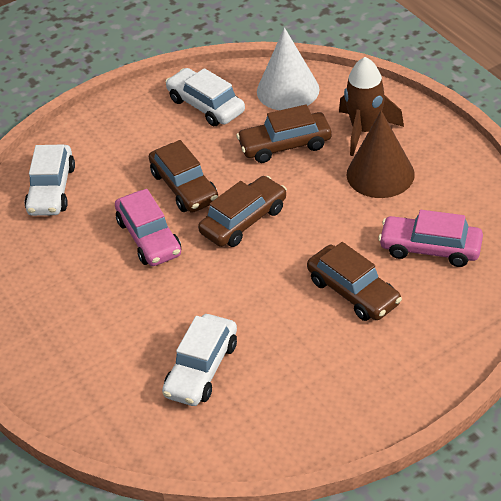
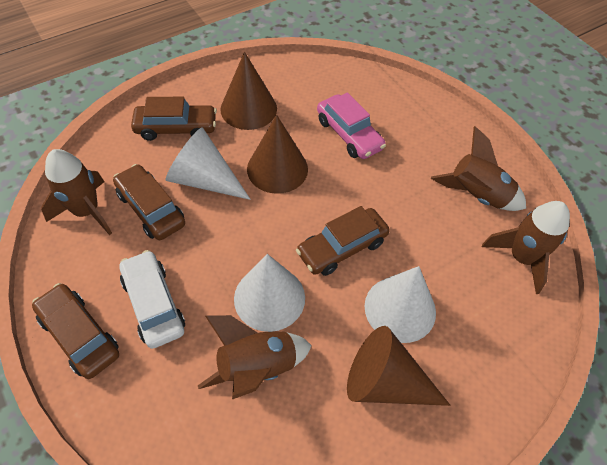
brown cone: 1 -> 3
brown rocket: 1 -> 4
pink car: 2 -> 1
white car: 3 -> 1
white cone: 1 -> 3

